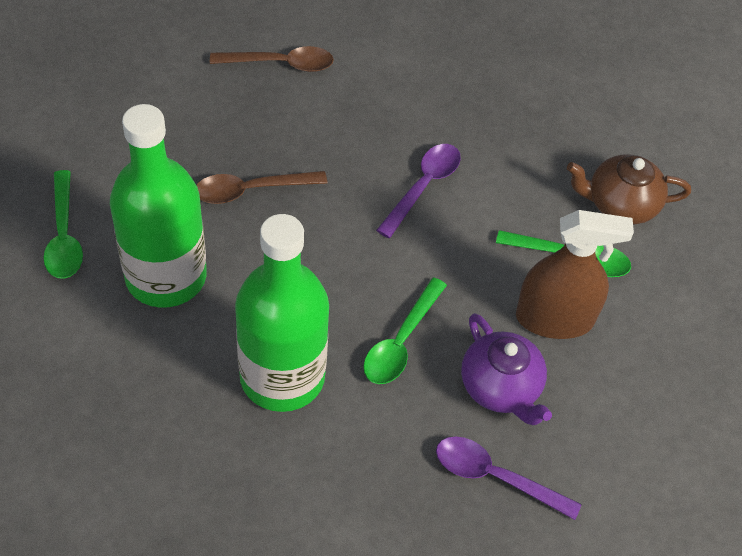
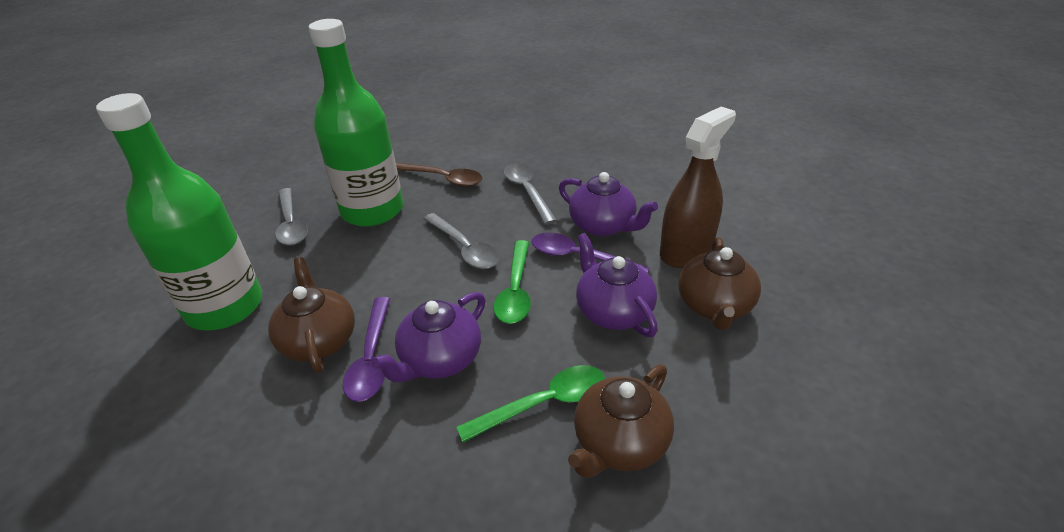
brown spoon: 2 -> 1
brown teapot: 1 -> 3
green spoon: 3 -> 2
grey spoon: 0 -> 3
purple teapot: 1 -> 3

